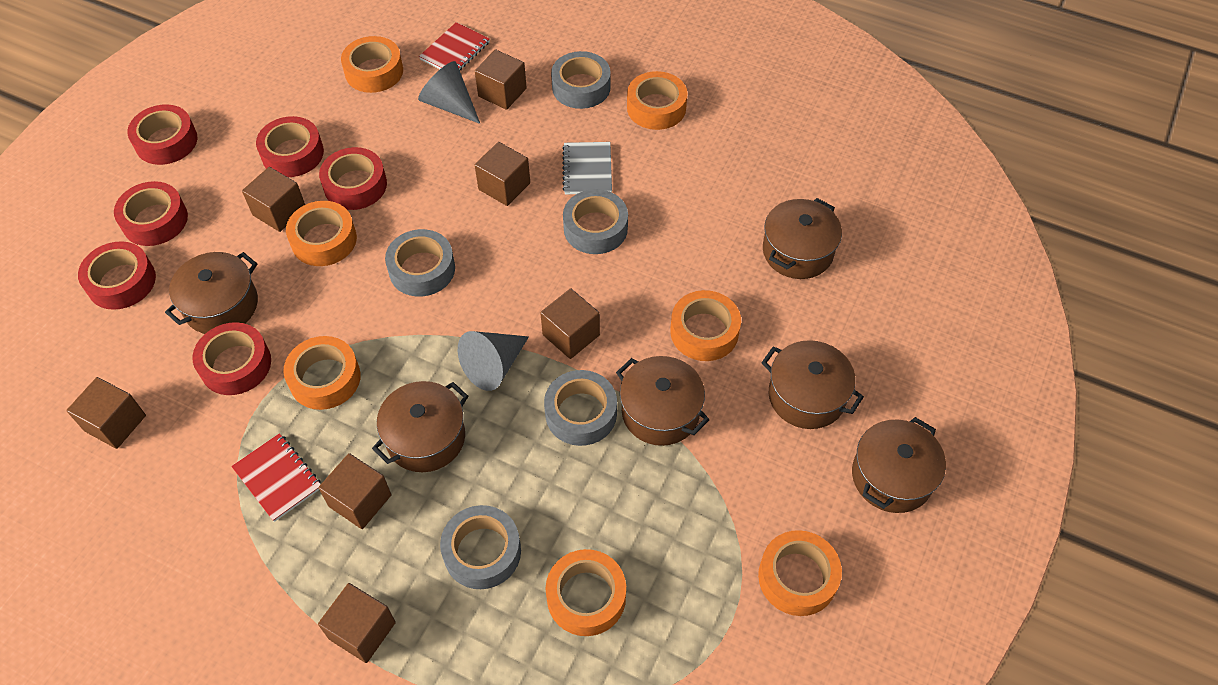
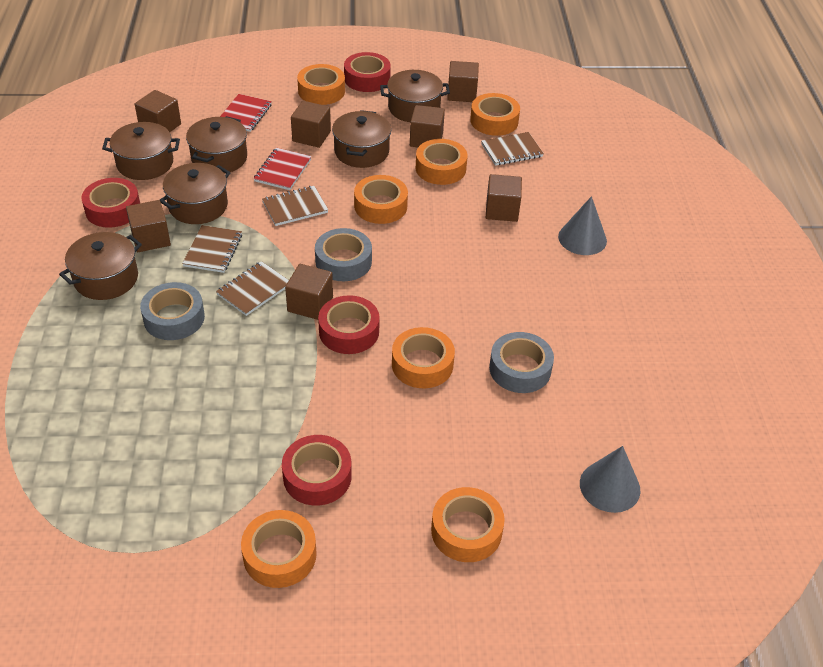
brown notebook: 0 -> 4
grey notebook: 1 -> 0
grey tape: 5 -> 3
red tape: 6 -> 4

